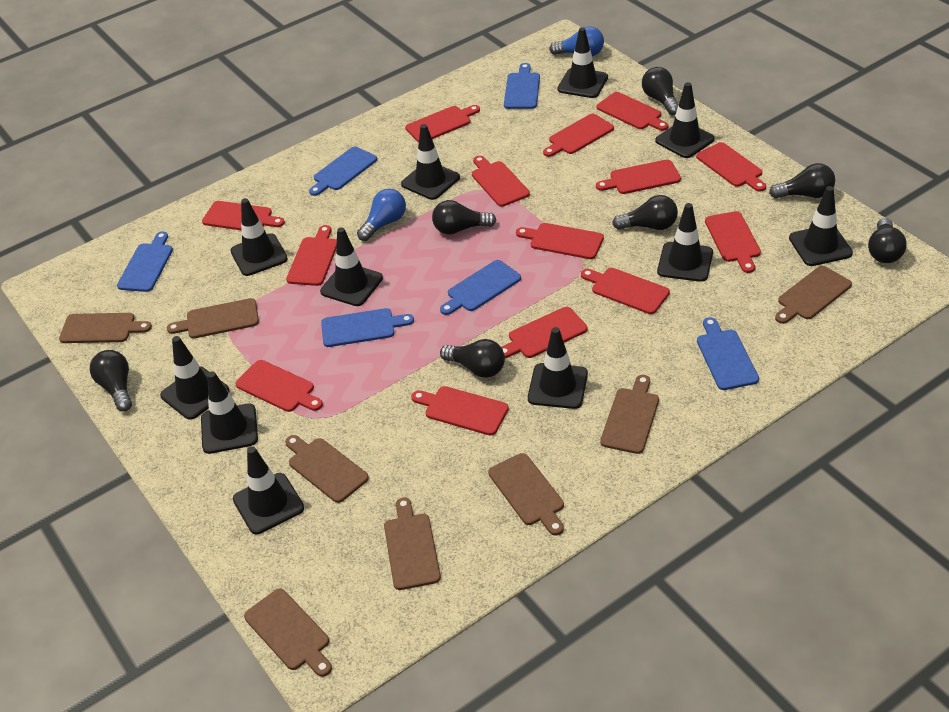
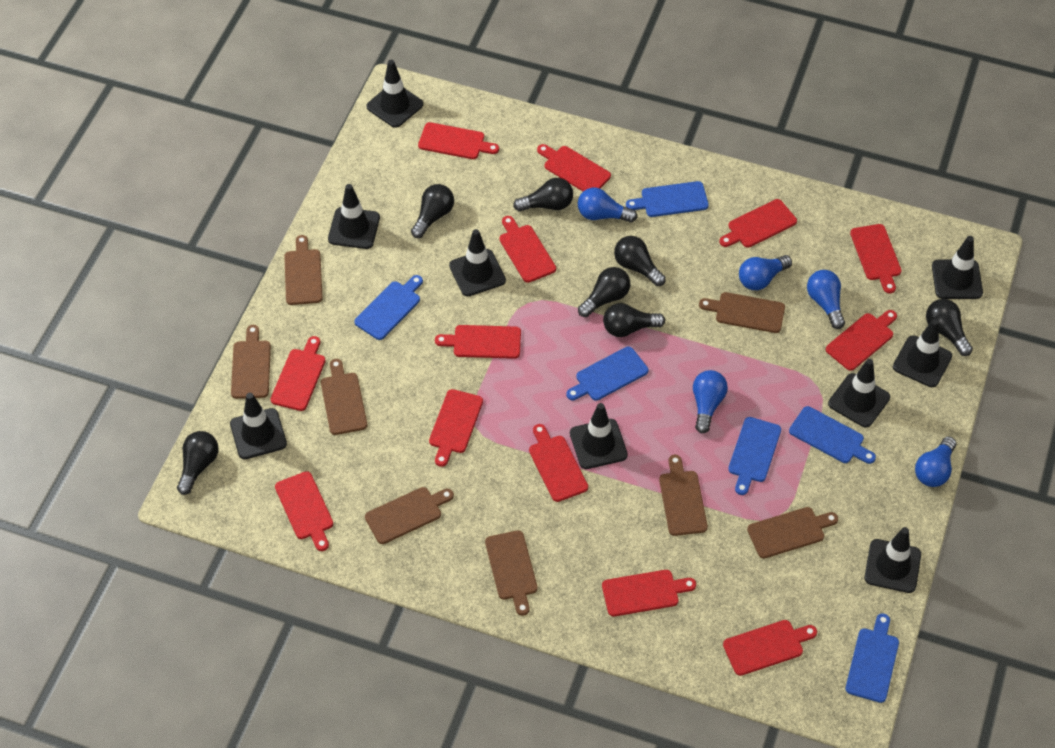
black traffic cone: 11 -> 9
blue light bulb: 2 -> 5
red cutting board: 14 -> 13

